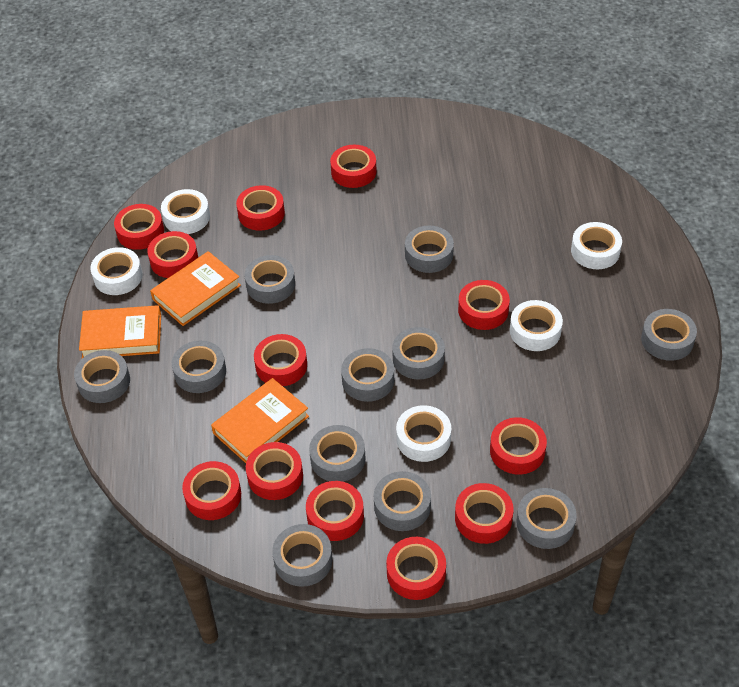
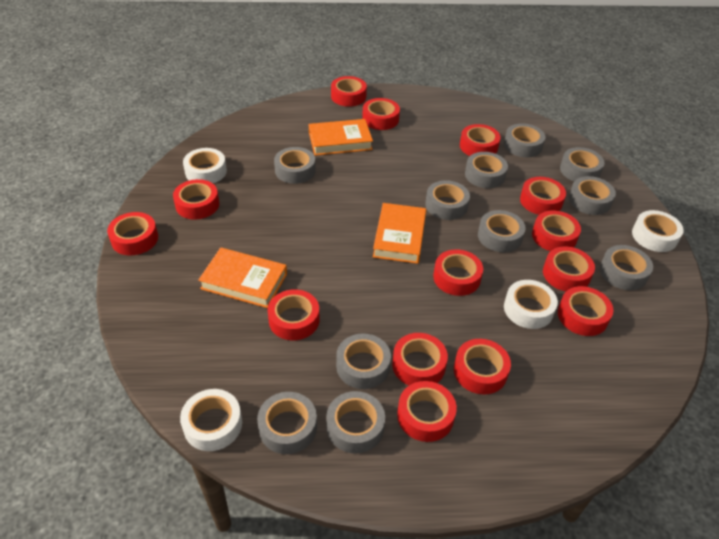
red tape: 12 -> 14
white tape: 5 -> 4

